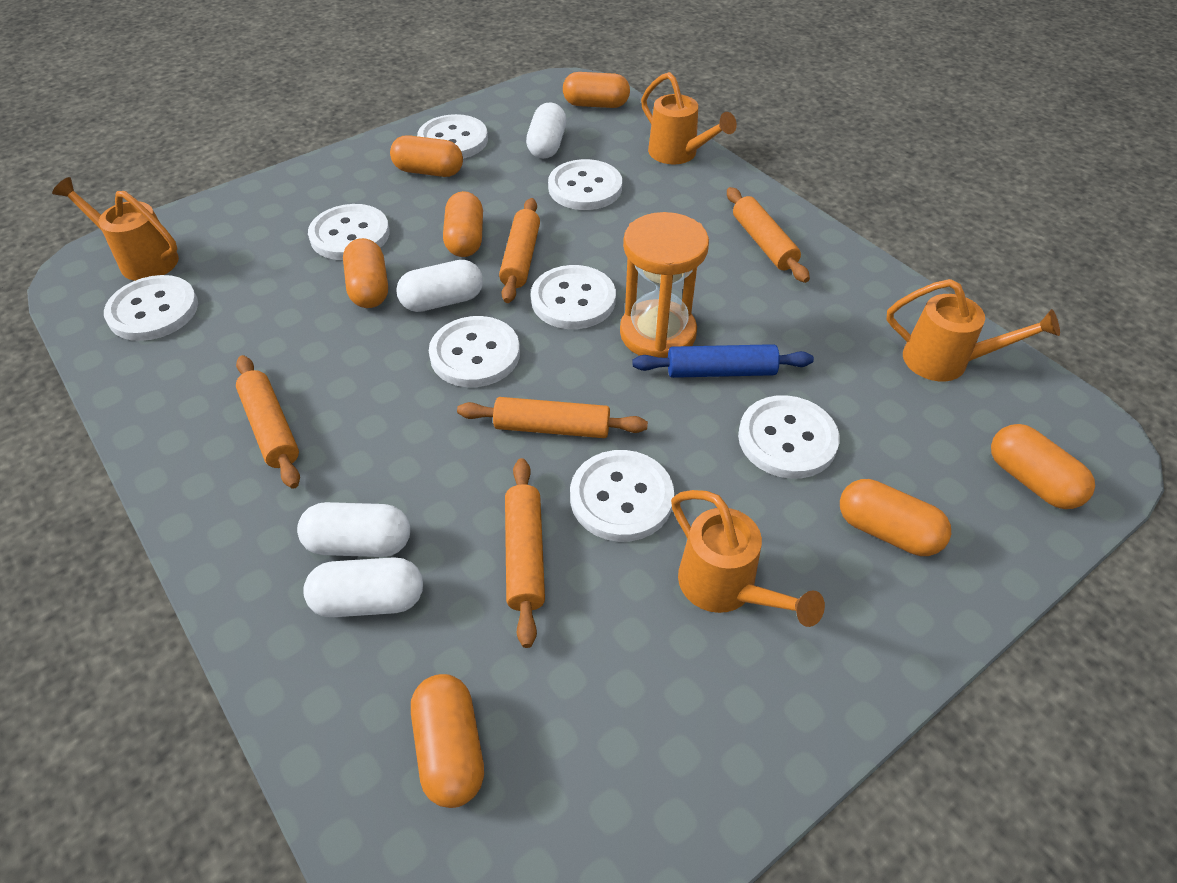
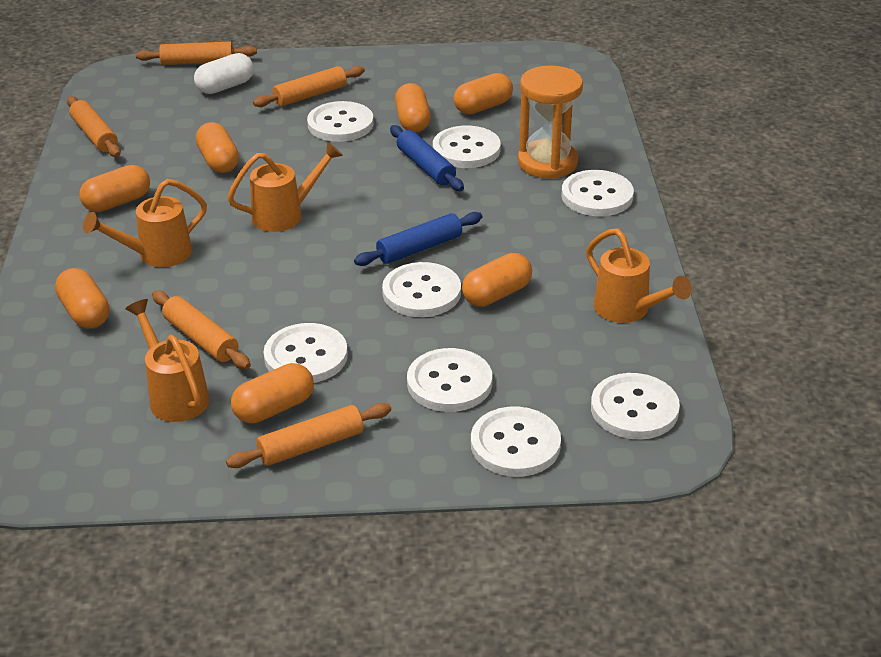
blue rolling pin: 1 -> 2
white capsule: 4 -> 1

